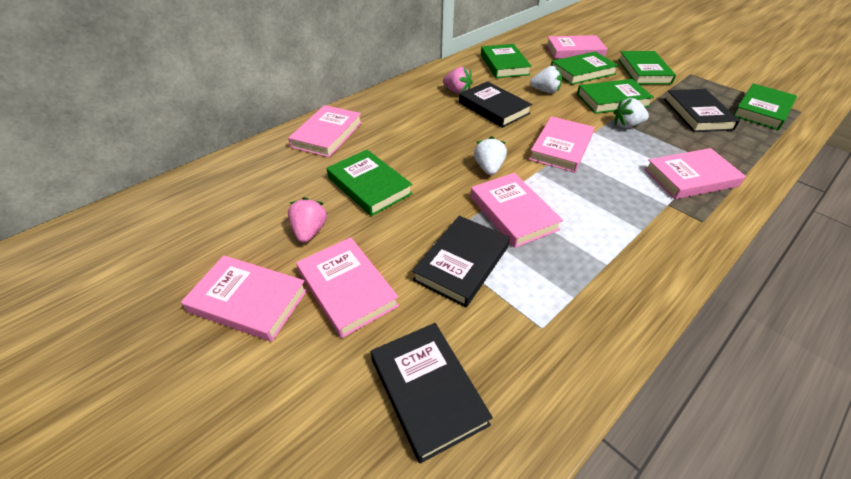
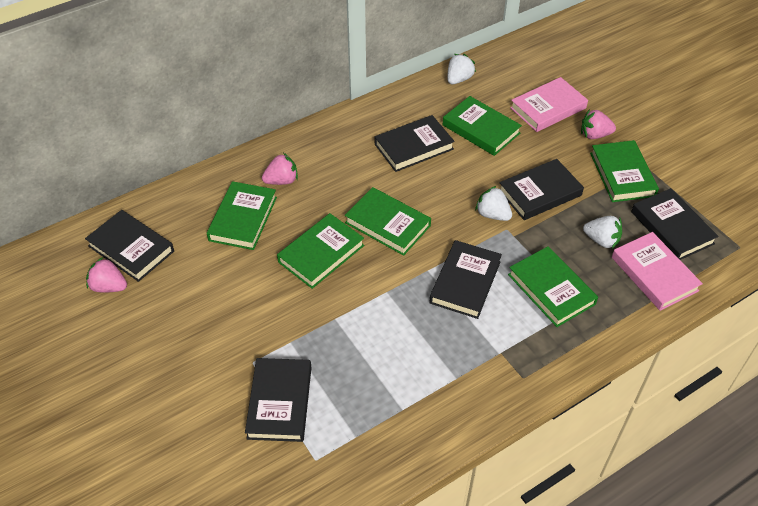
black book: 4 -> 6
pink book: 7 -> 2
pink strawberry: 2 -> 3

